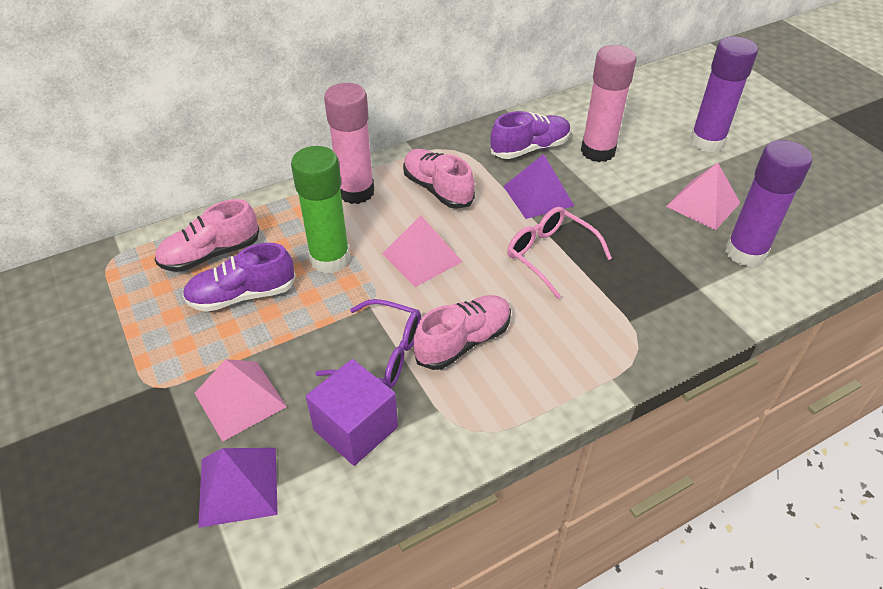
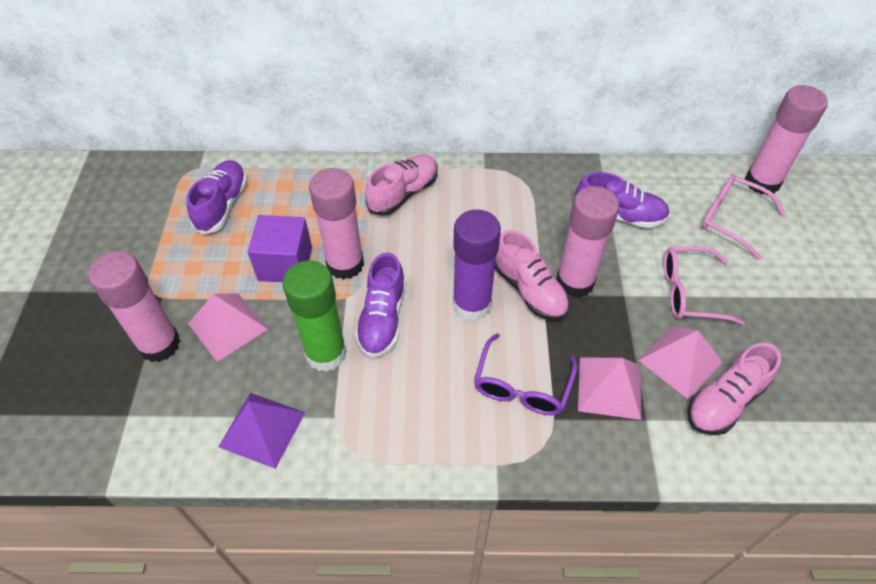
pink glasses: 1 -> 2
pink glue stick: 2 -> 4
purple glue stick: 2 -> 1
purple pyramid: 2 -> 1
purple shoe: 2 -> 3

